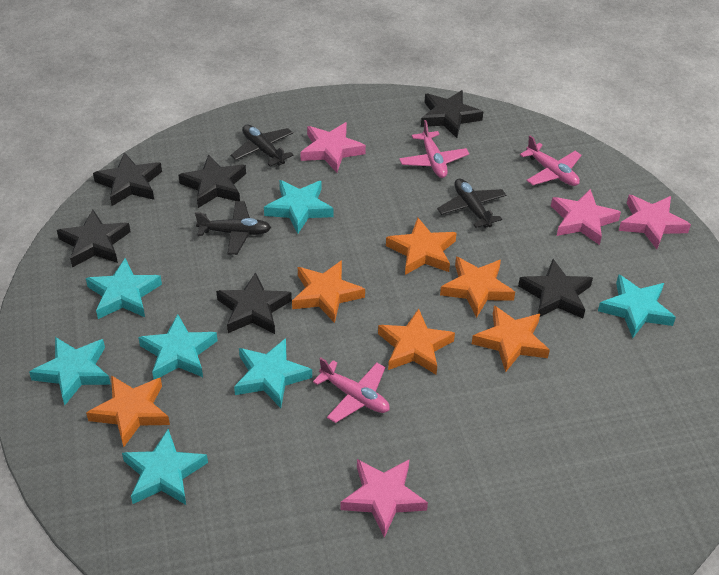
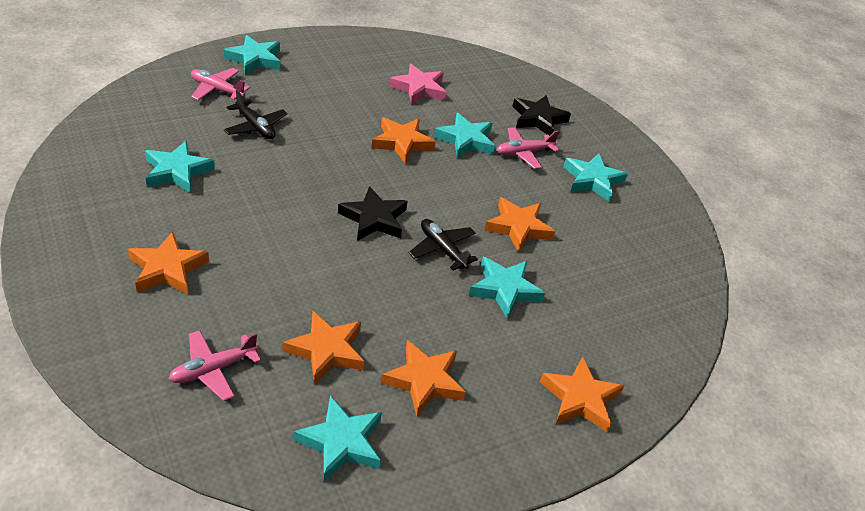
black plane: 3 -> 2
black star: 6 -> 2
pink star: 4 -> 1
turquoise star: 7 -> 6

